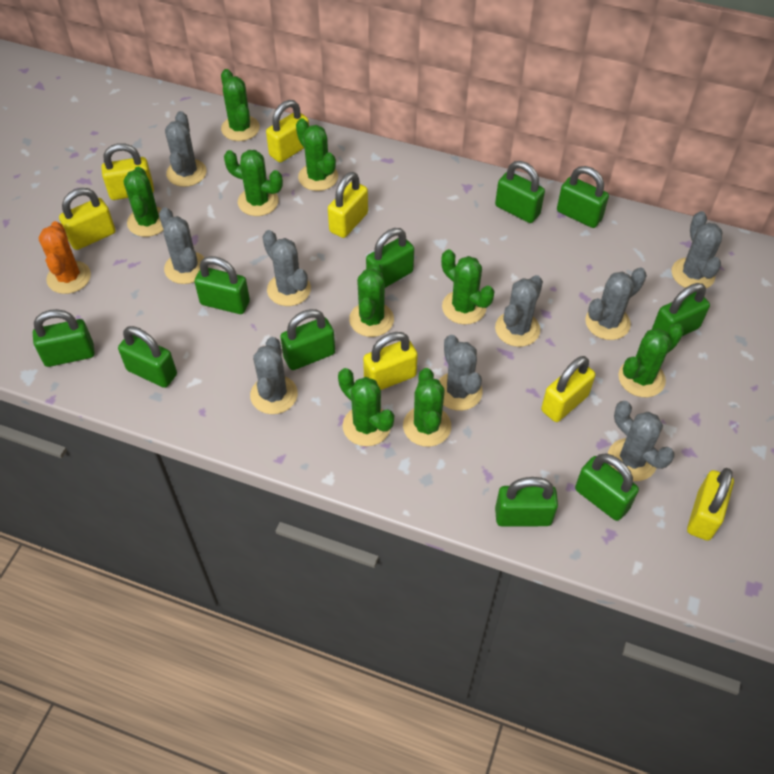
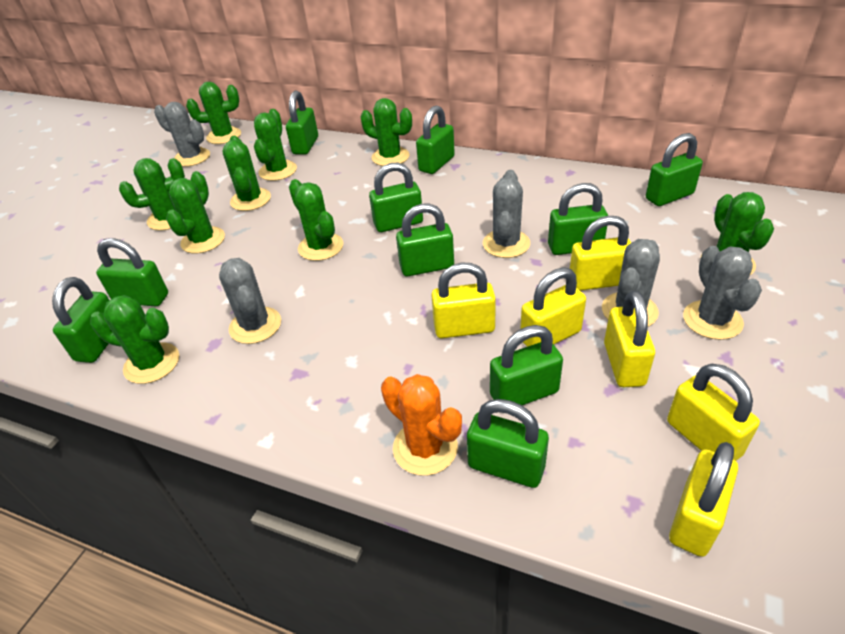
grey cactus: 9 -> 5
yellow padlock: 7 -> 6

